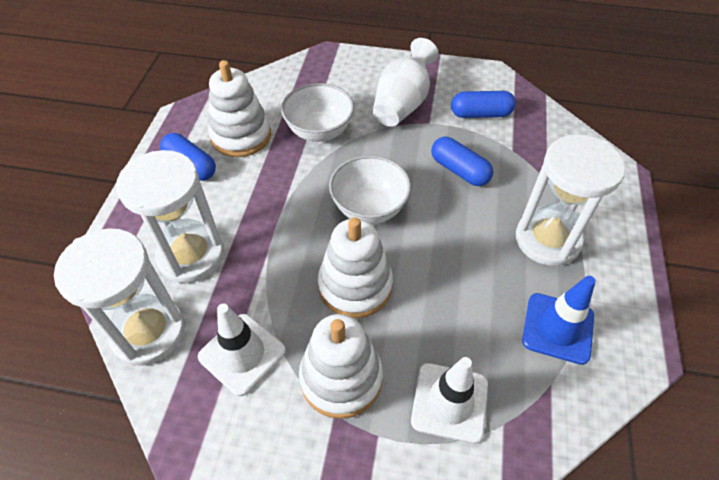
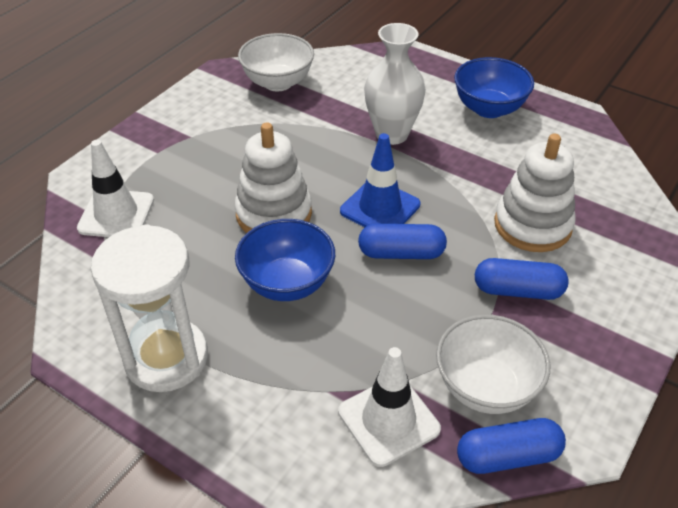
blue bowl: 0 -> 2
white hourglass: 3 -> 1
white stacking toy: 3 -> 2

